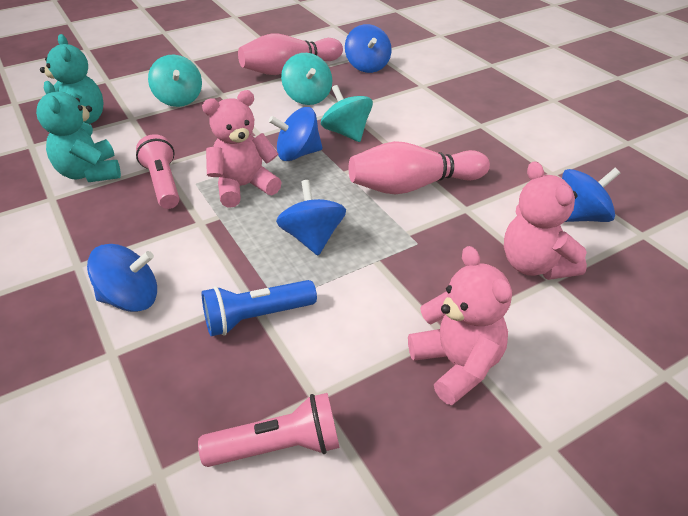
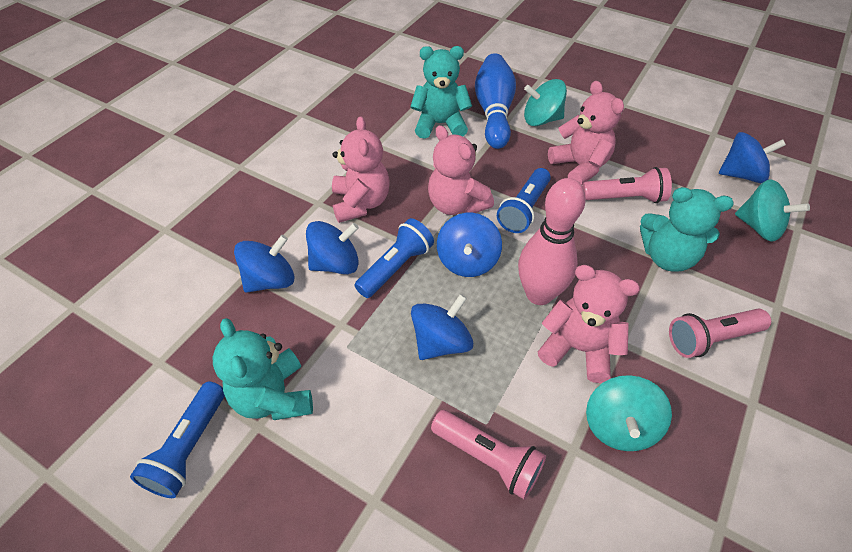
blue bowling pin: 0 -> 1
blue flashlight: 1 -> 3
pink bowling pin: 2 -> 1
pink flashlight: 2 -> 3
pink teddy bear: 3 -> 4
turquoise teddy bear: 2 -> 3

